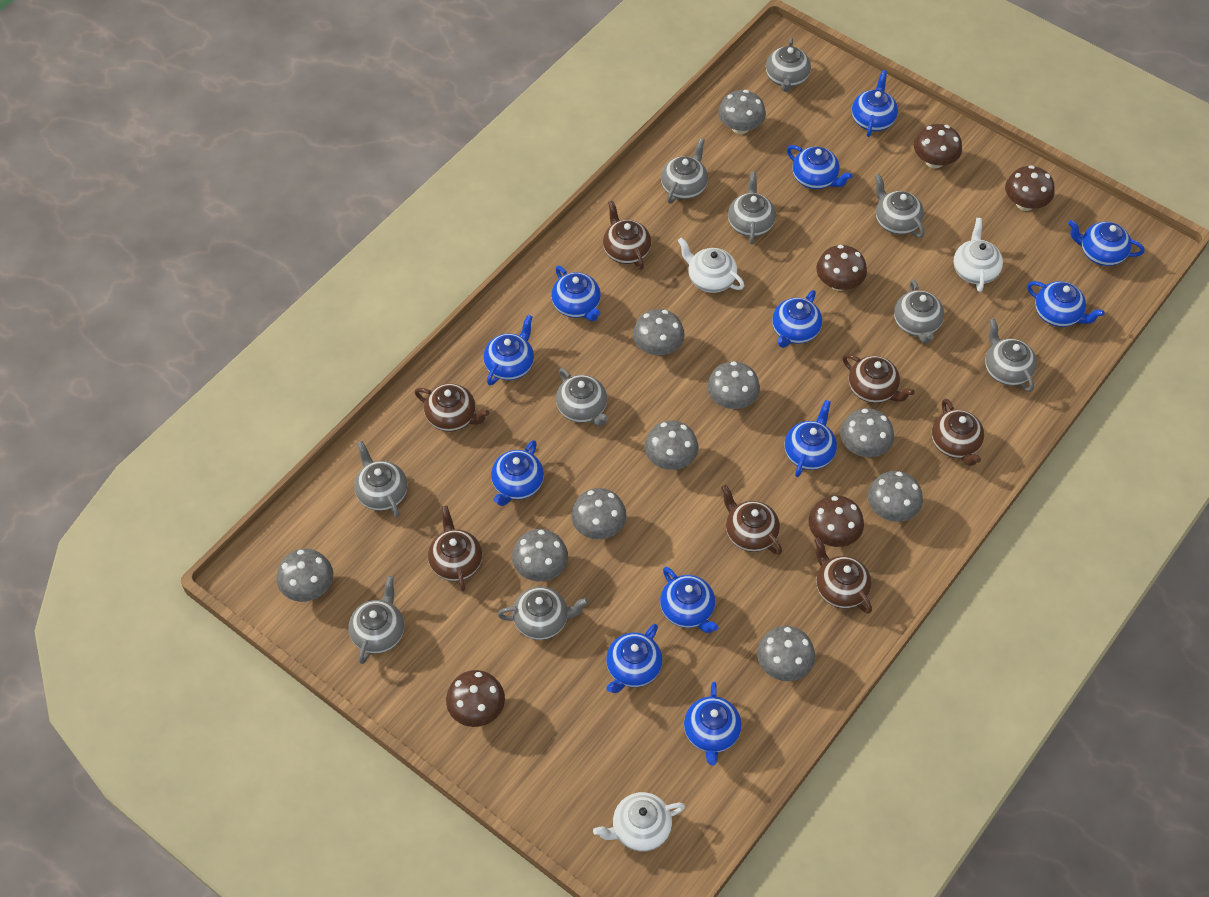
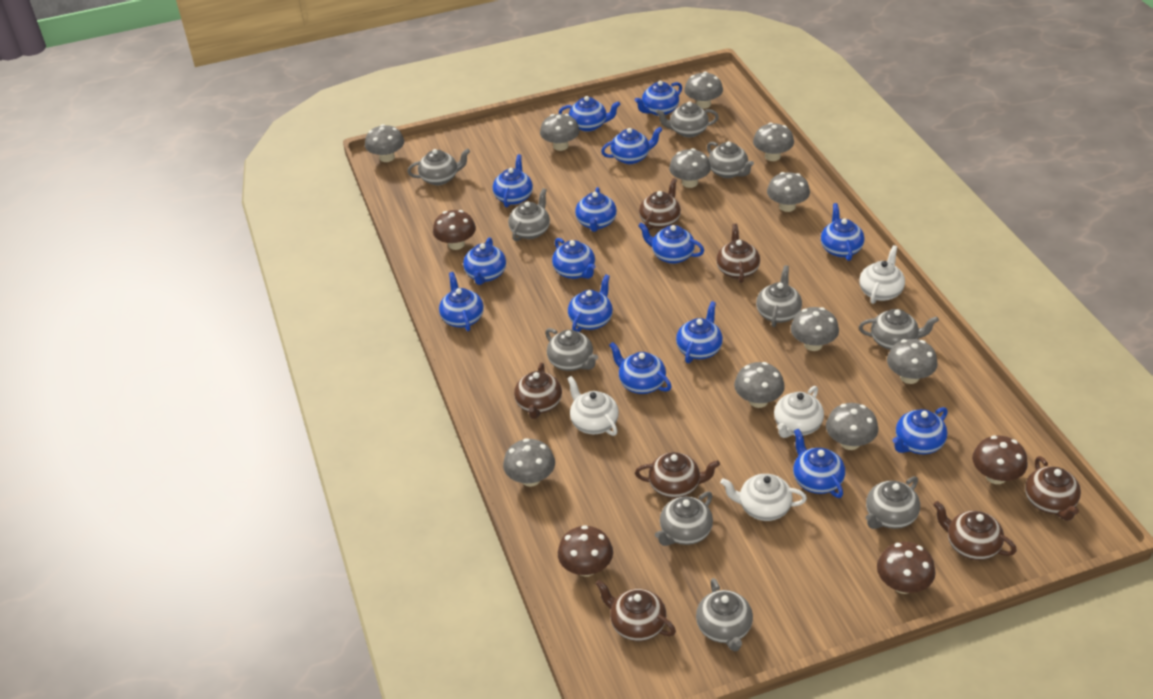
blue teapot: 12 -> 15
brown mushroom: 5 -> 4
grey mushroom: 10 -> 11
white teapot: 3 -> 4

